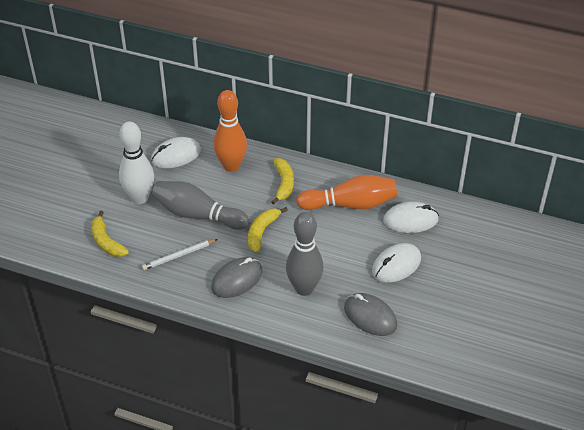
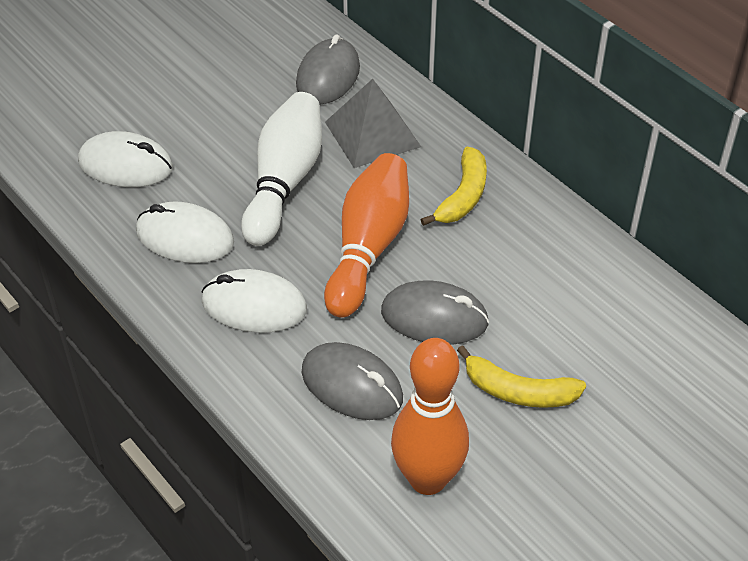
grey bowling pin: 2 -> 0
grey mouse: 2 -> 3
grey pyramid: 0 -> 1
white pencil: 1 -> 0
yellow banana: 3 -> 2

